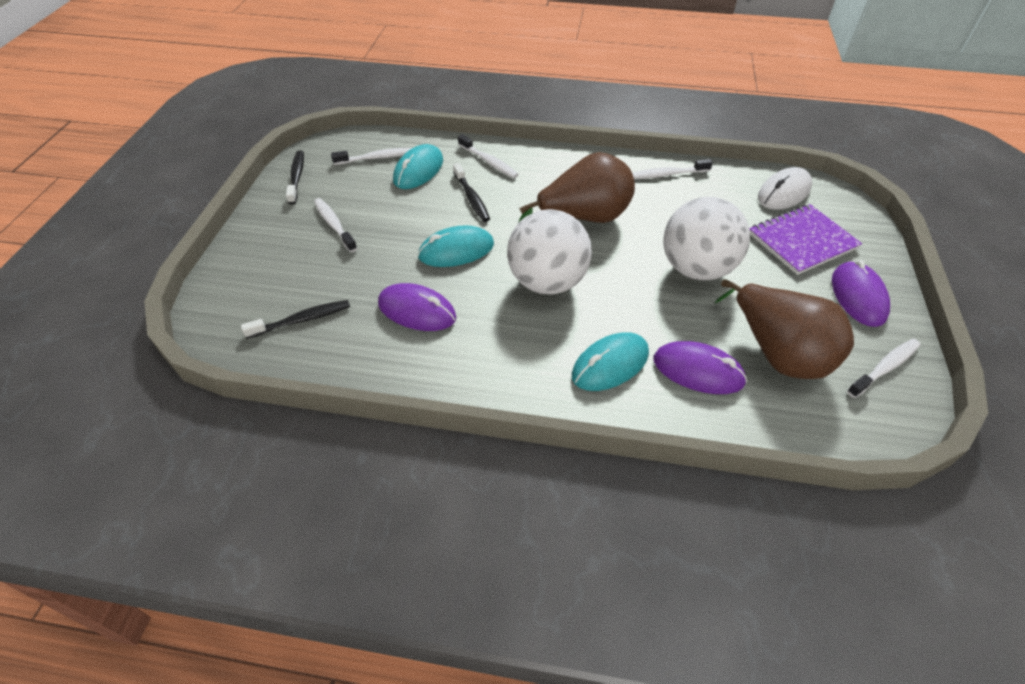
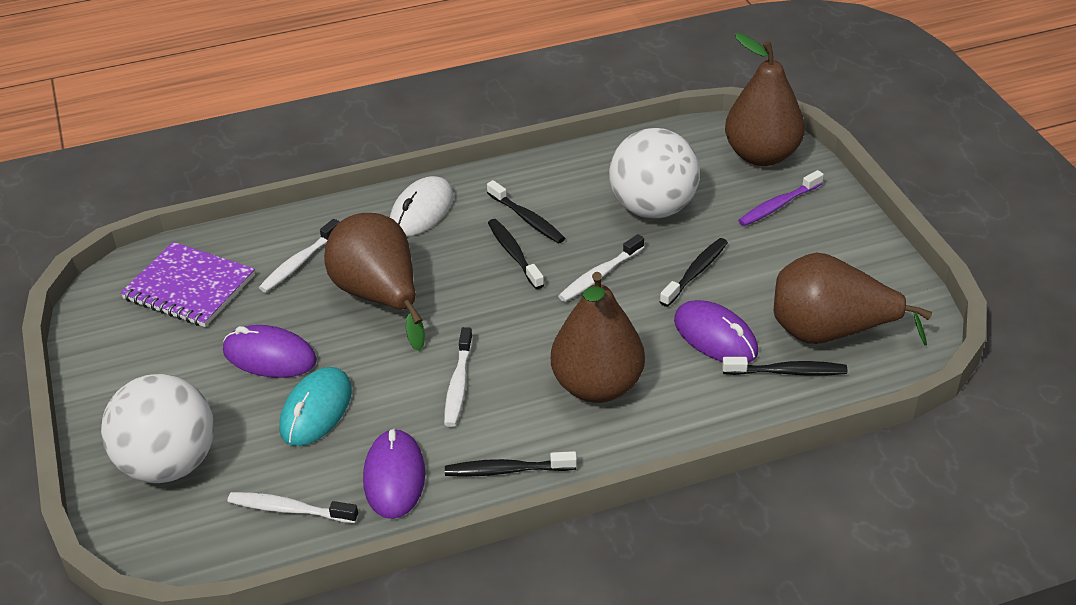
black toothbrush: 3 -> 5
brown pear: 2 -> 4
purple toothbrush: 0 -> 1
turquoise mouse: 3 -> 1
white toothbrush: 5 -> 4

